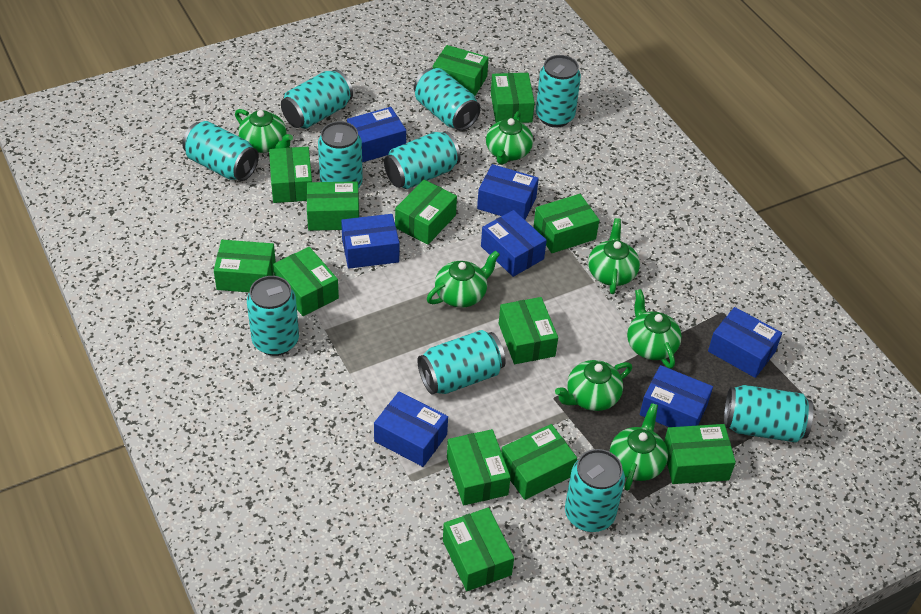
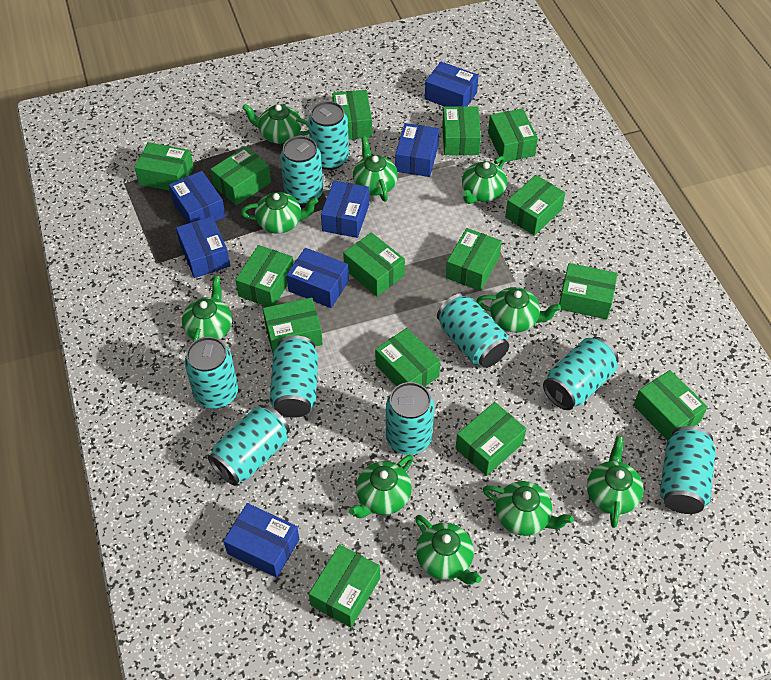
green box: 13 -> 15
green teapot: 7 -> 10
turquoise can: 10 -> 9

